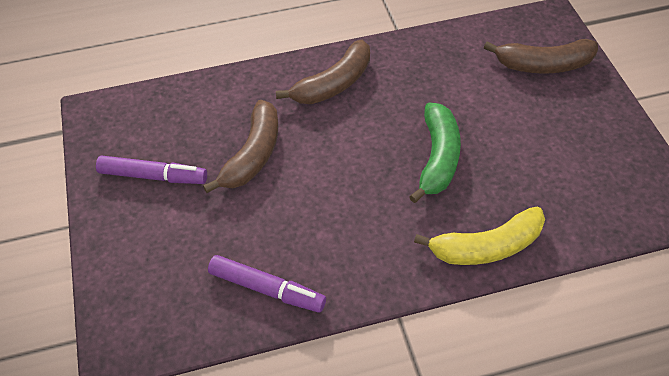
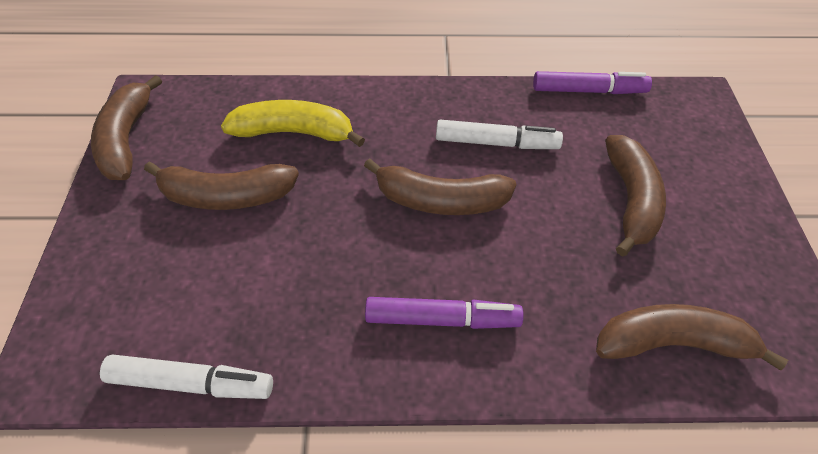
brown banana: 3 -> 5
green banana: 1 -> 0
white marker: 0 -> 2

